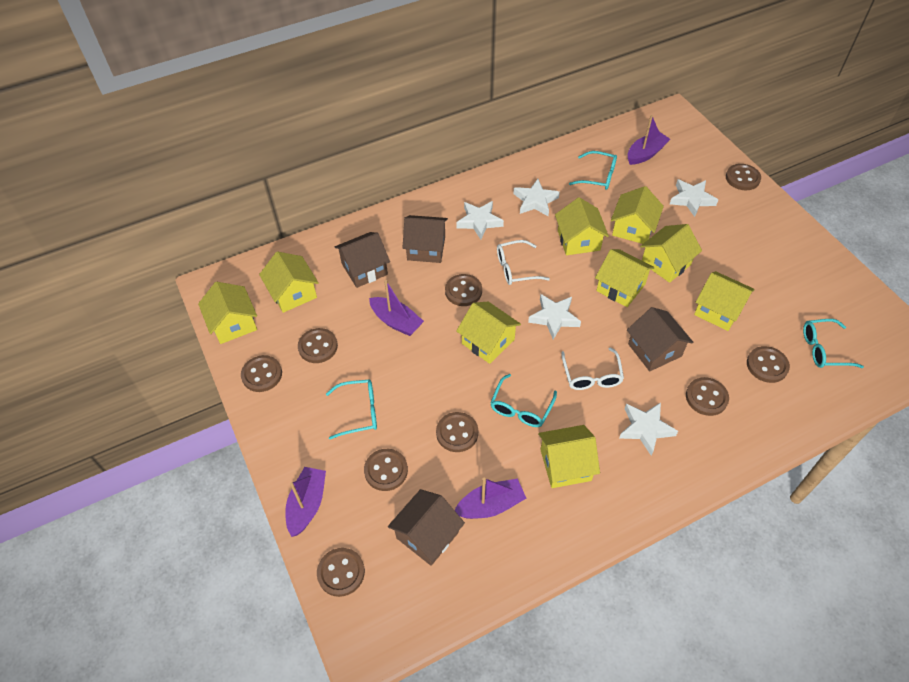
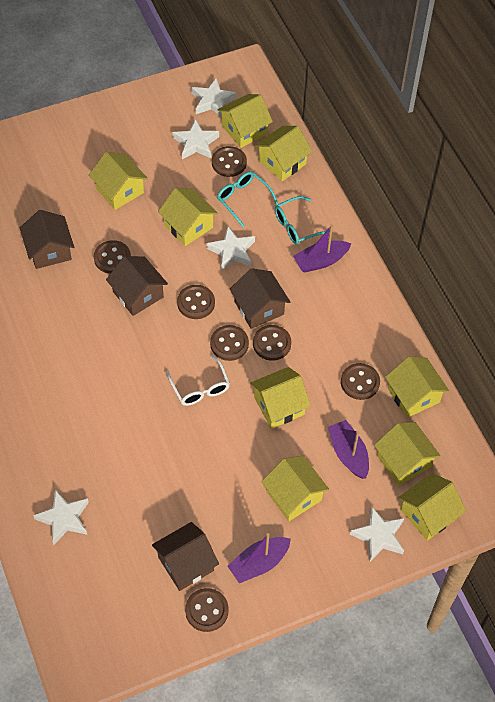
brown button: 9 -> 7
purple boat: 4 -> 3
turquoise glasses: 4 -> 2
white glasses: 2 -> 1

